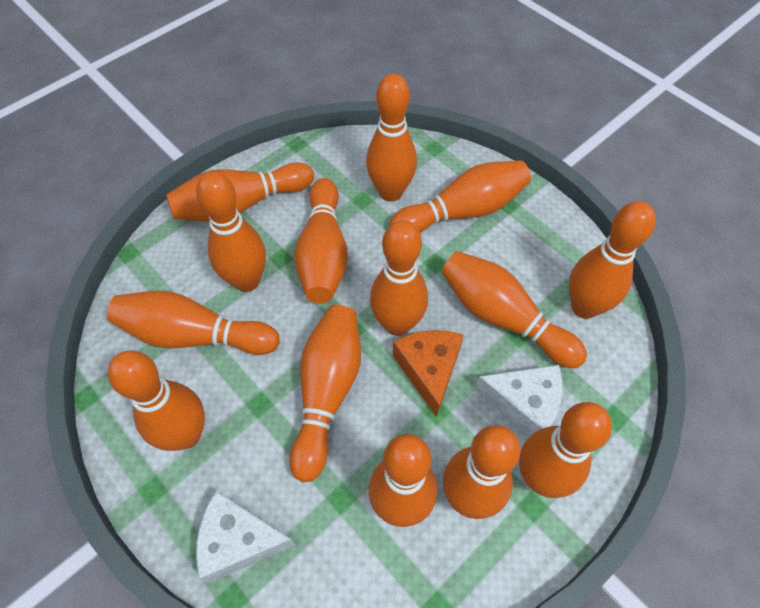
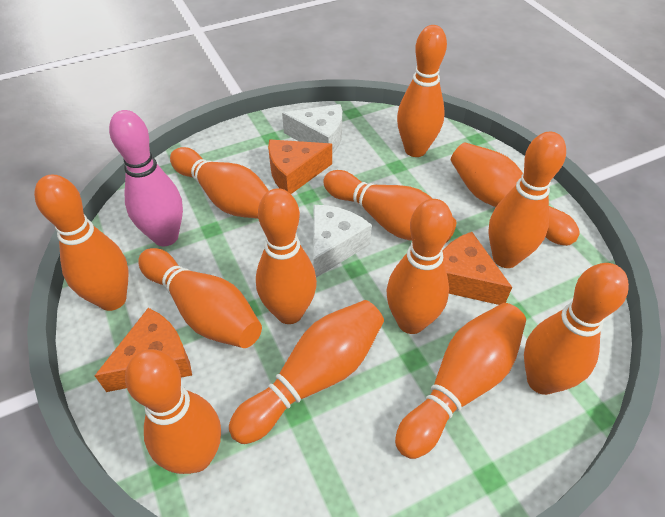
orange bowling pin: 14 -> 13
orange cheese: 1 -> 3
pink bowling pin: 0 -> 1

